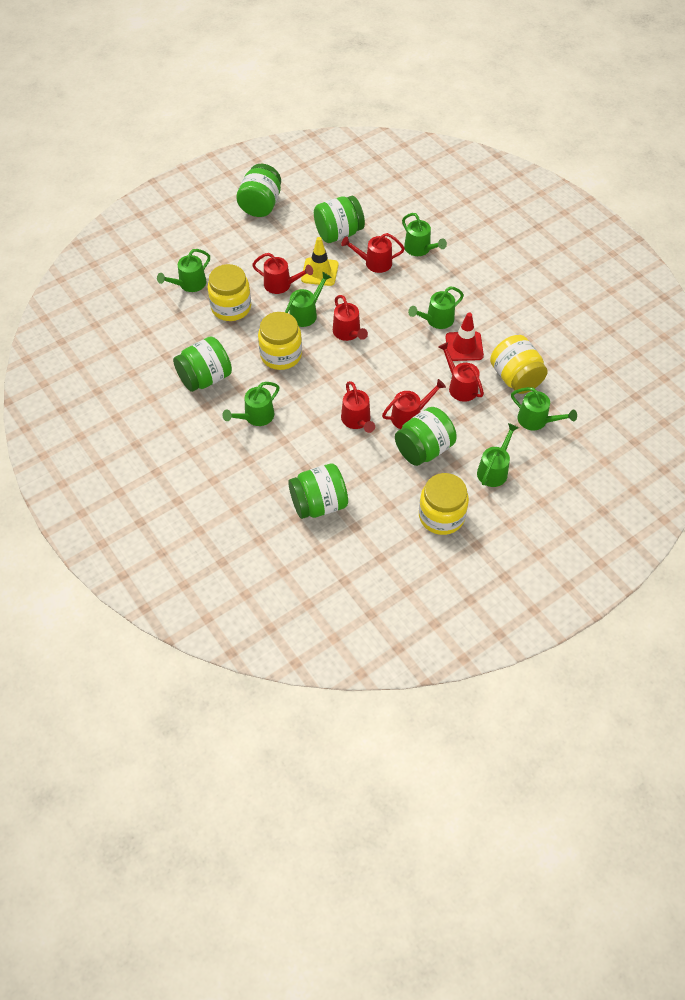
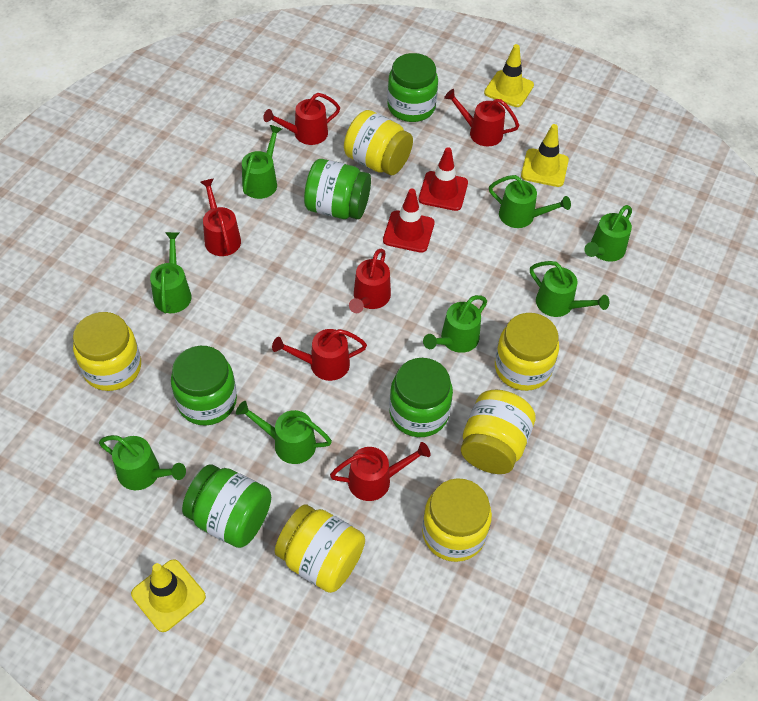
green watering can: 7 -> 8
red traffic cone: 1 -> 2
yellow jar: 4 -> 6
yellow traffic cone: 1 -> 3

